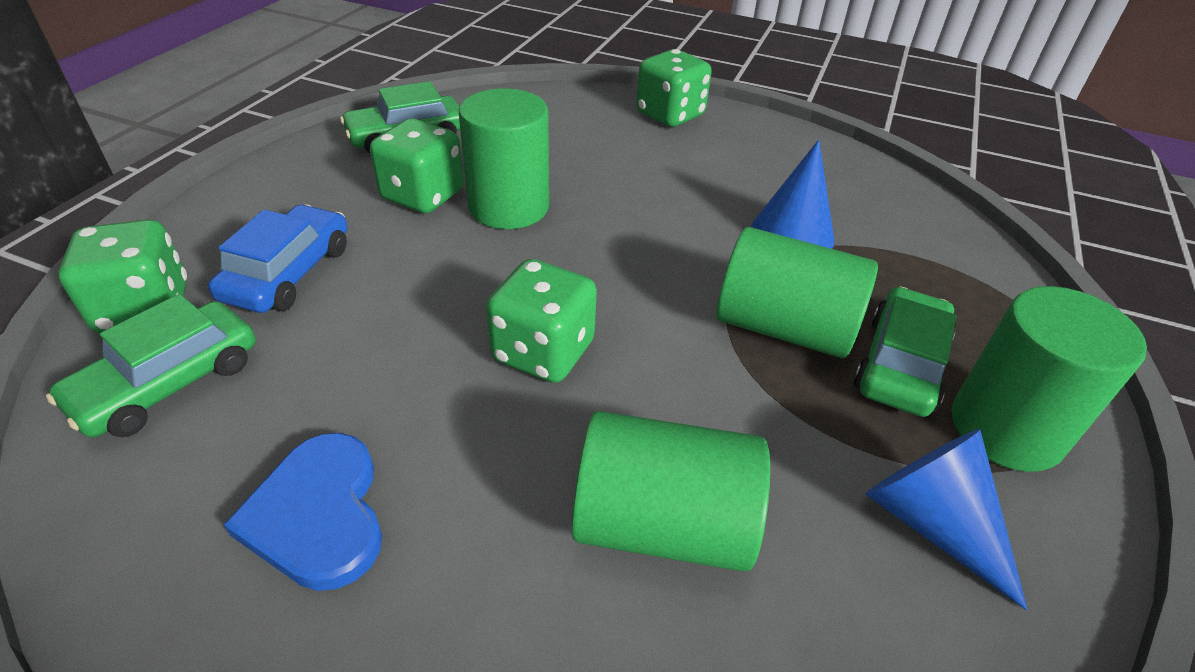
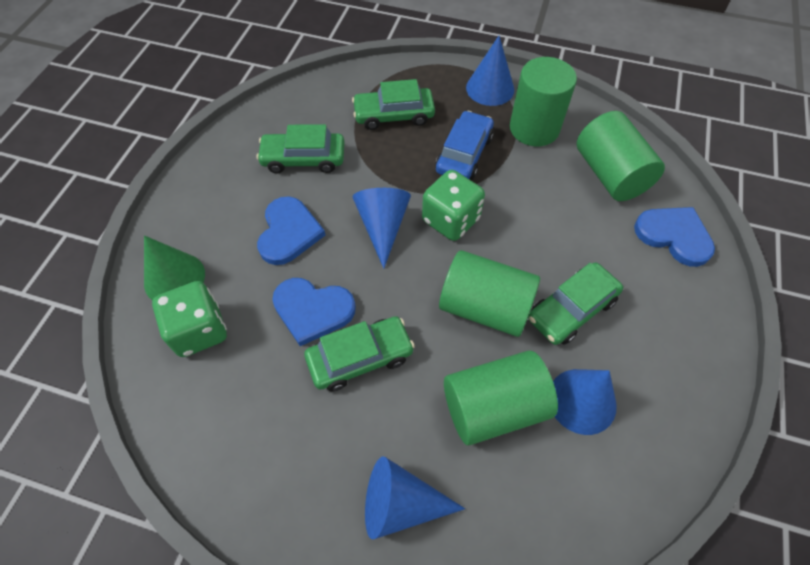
blue cone: 2 -> 4
blue heart: 1 -> 3
green car: 3 -> 4
green cone: 0 -> 1
green dice: 4 -> 2

